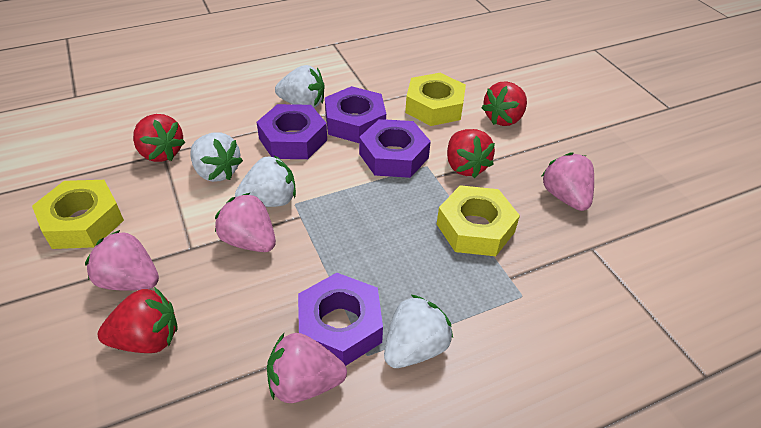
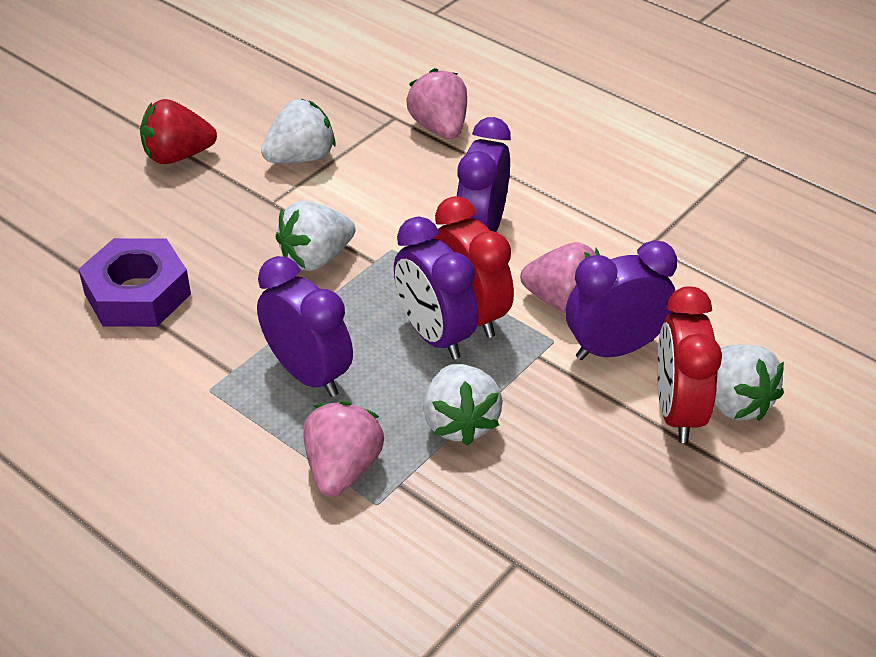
pink strawberry: 4 -> 3
purple clock: 0 -> 4
purple nut: 4 -> 1
red clock: 0 -> 2
red strawberry: 4 -> 1
yellow nut: 3 -> 0

